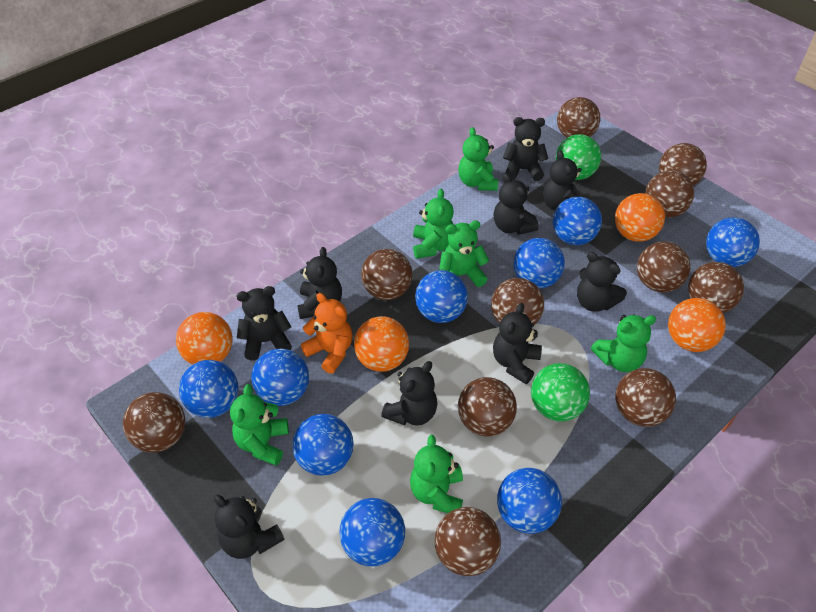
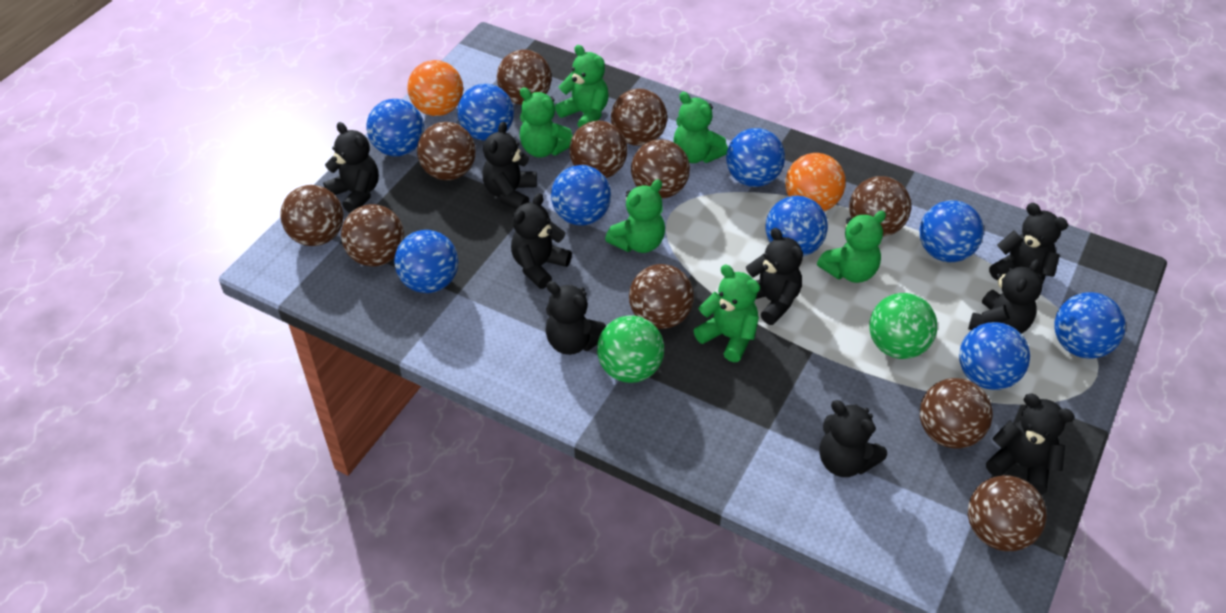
orange ball: 4 -> 2
orange teddy bear: 1 -> 0

